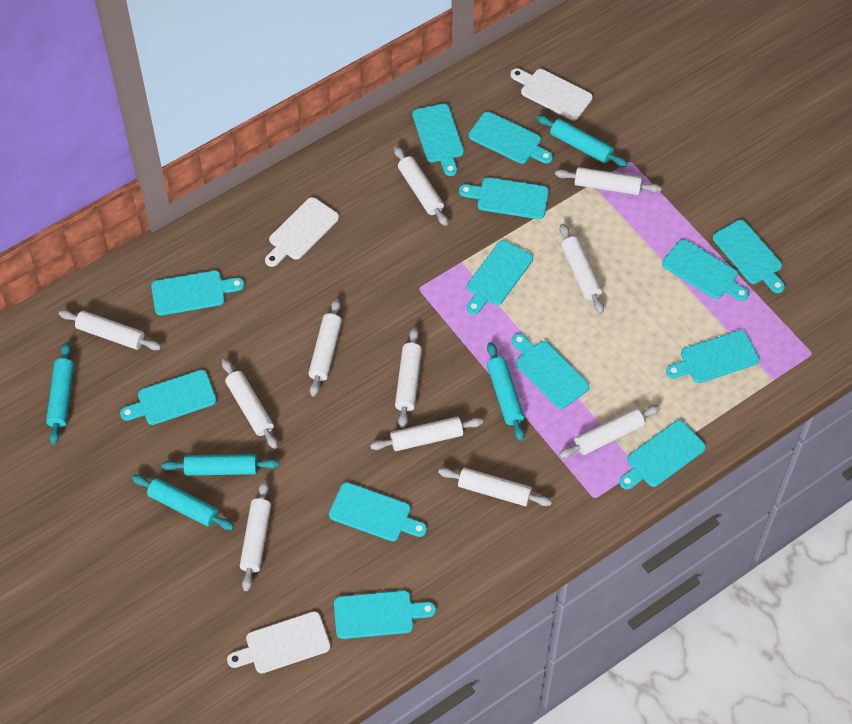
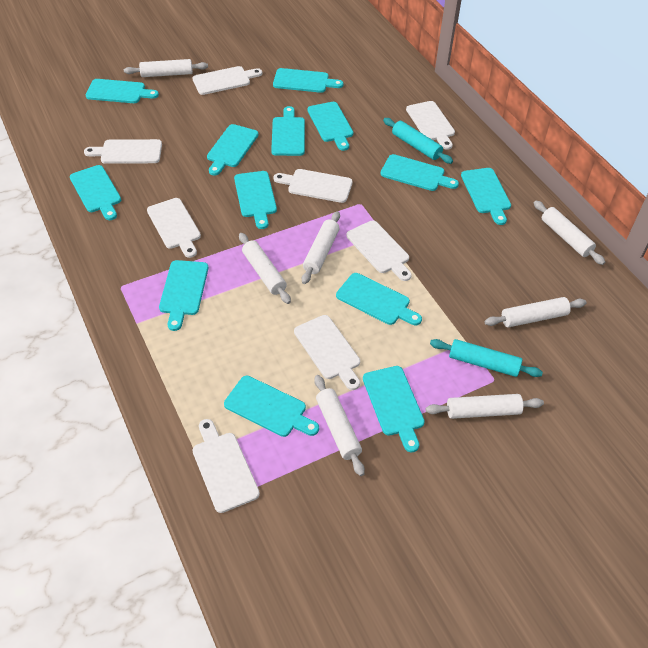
turquoise rolling pin: 5 -> 2
white cutting board: 3 -> 8
white rolling pin: 11 -> 7

